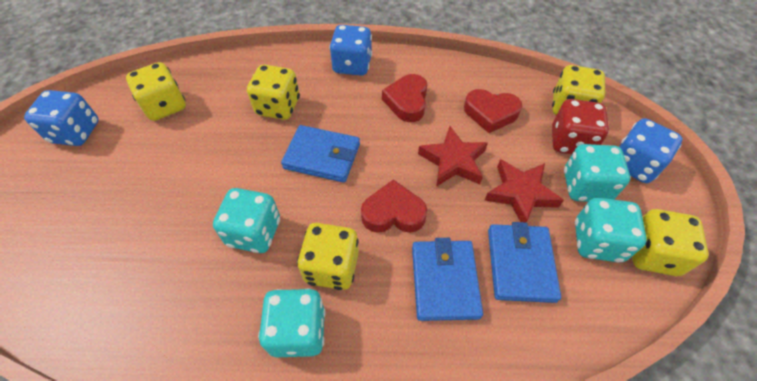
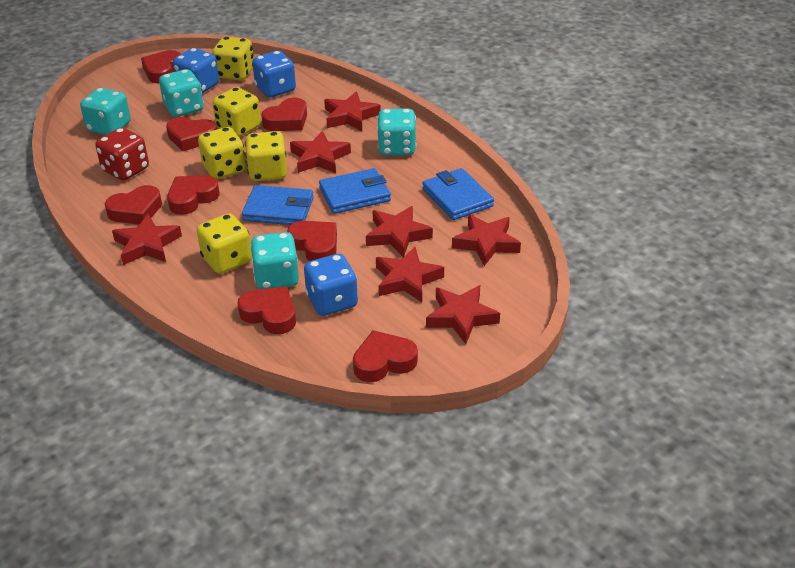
red heart: 3 -> 8
red star: 2 -> 7

